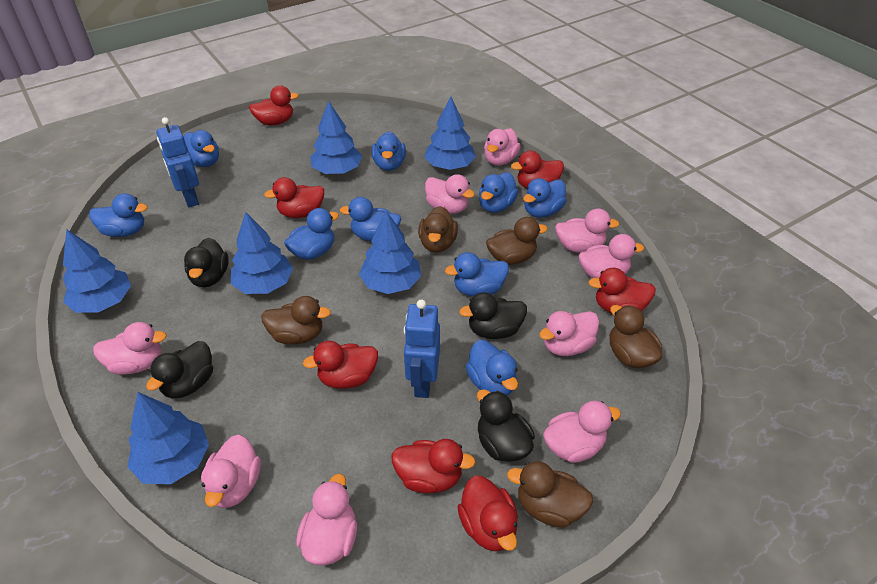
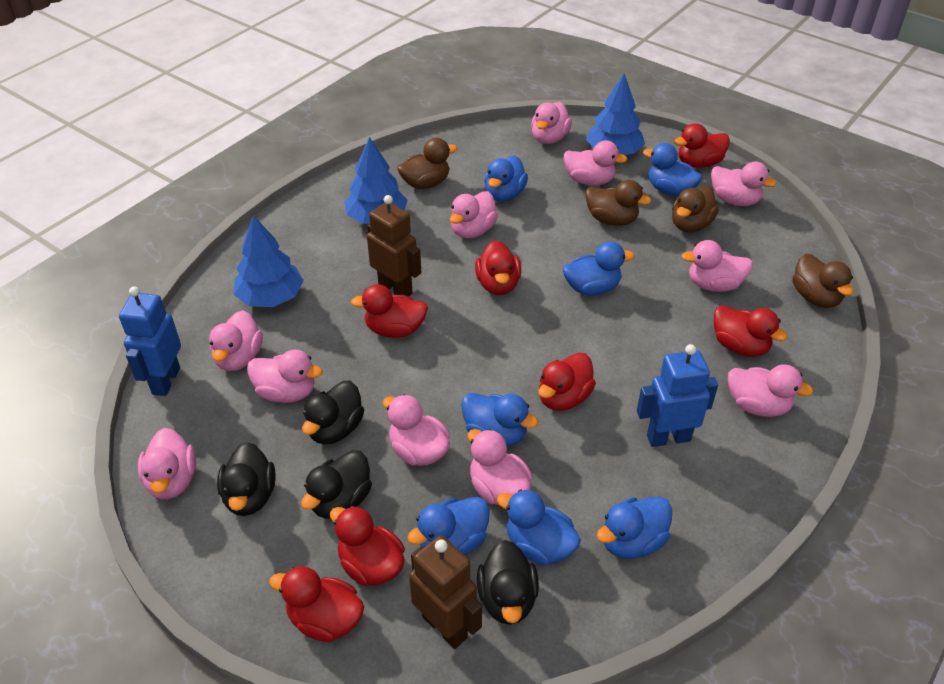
blue duck: 9 -> 7
blue tree: 6 -> 3
brown duck: 5 -> 4
brown robot: 0 -> 2
pink duck: 9 -> 11

